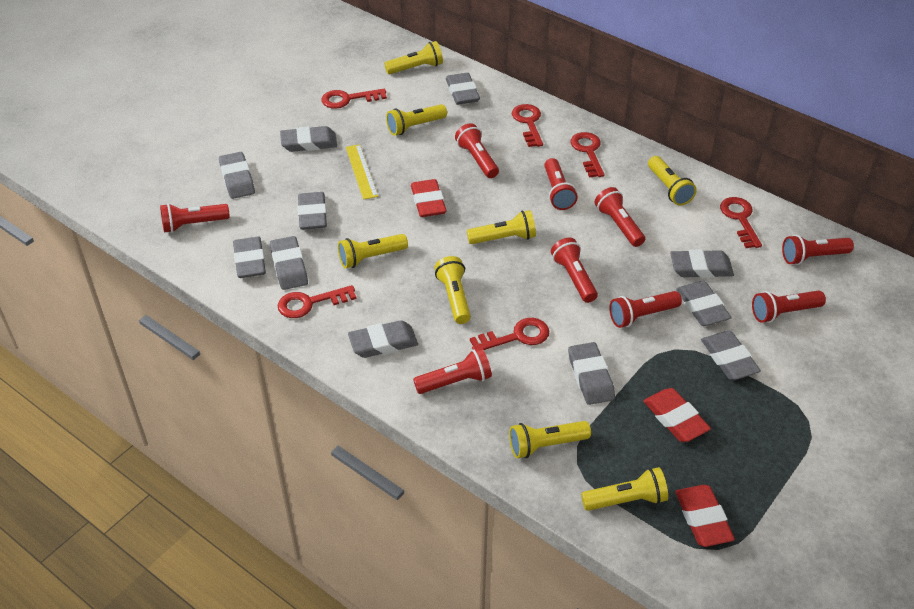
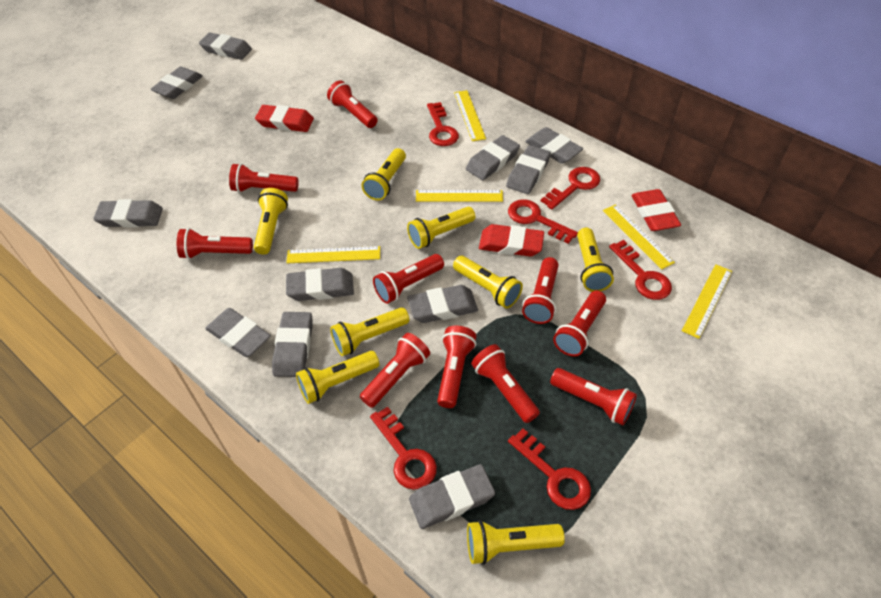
red flashlight: 9 -> 10
yellow ruler: 1 -> 5

